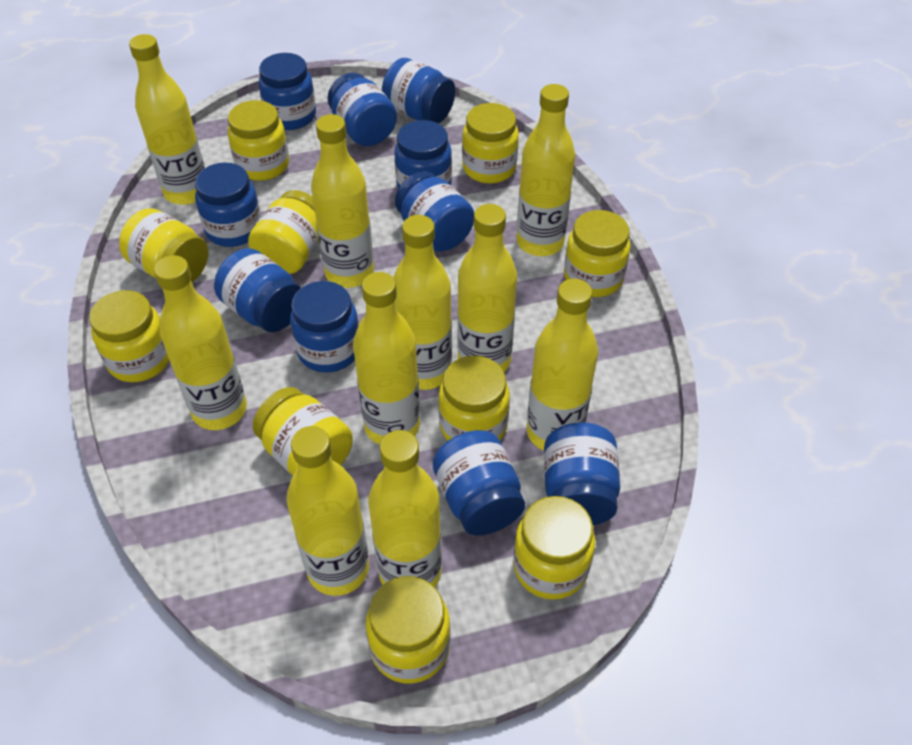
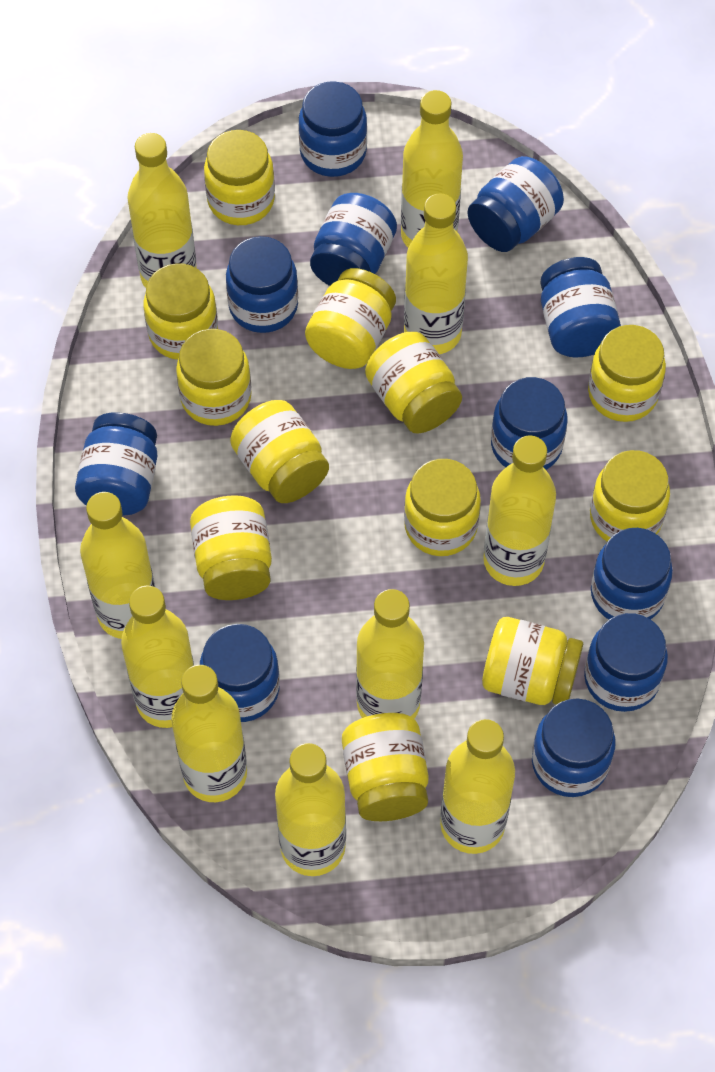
blue jar: 10 -> 11
yellow jar: 10 -> 12

